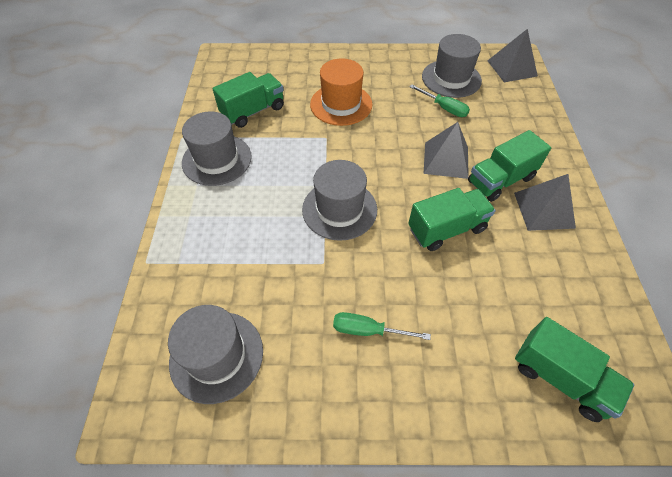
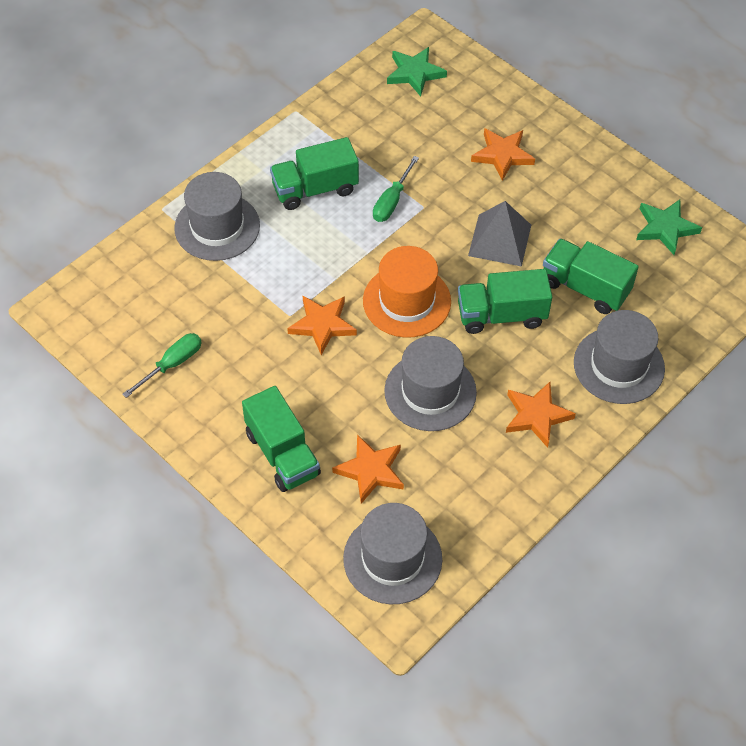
green star: 0 -> 2
grey pyramid: 3 -> 1
orange star: 0 -> 4

